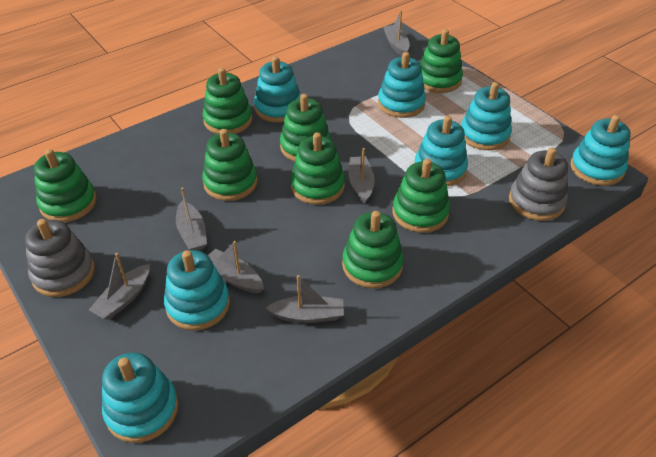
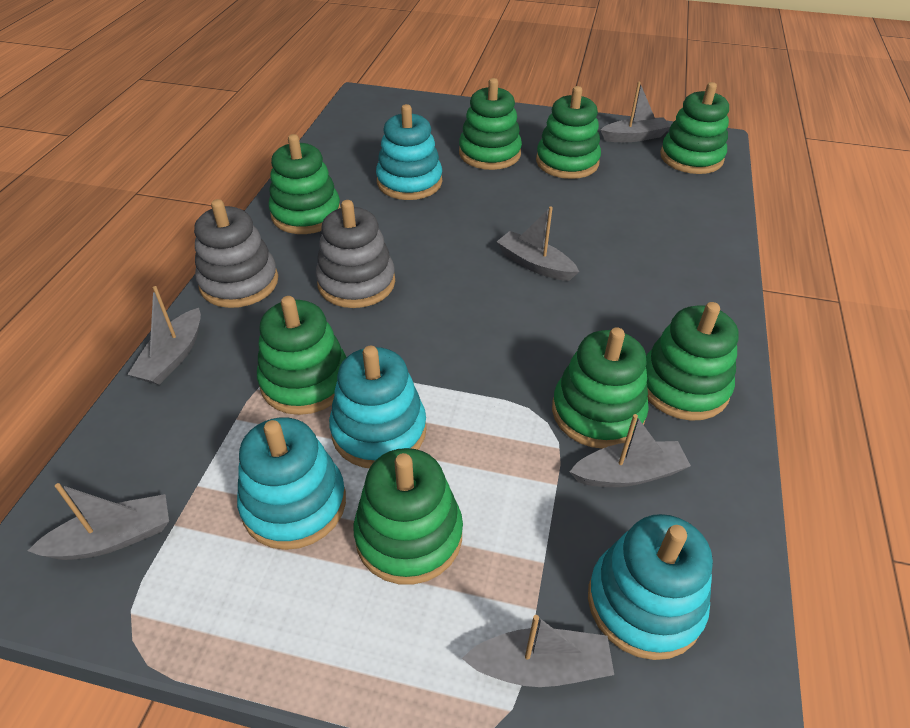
turquoise stacking toy: 7 -> 4

